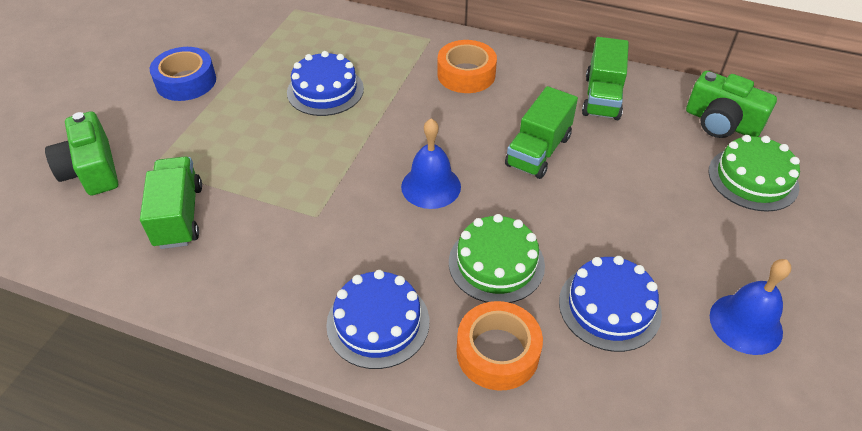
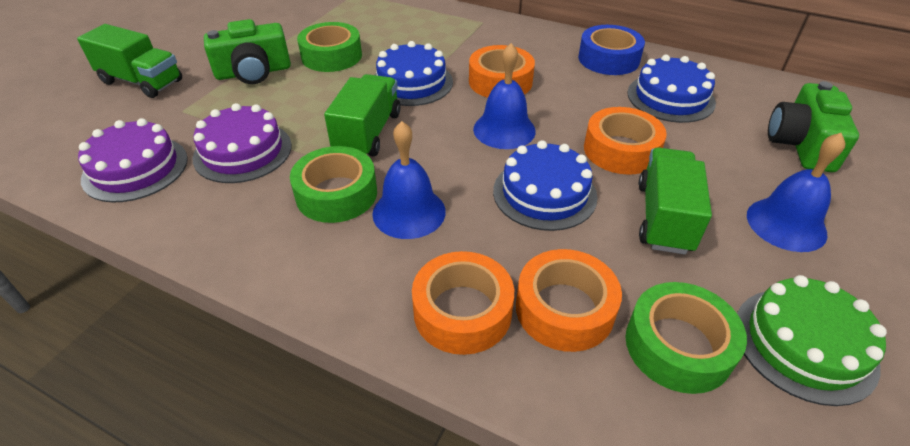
blue bell: 2 -> 3
green cake: 2 -> 1
green tape: 0 -> 3
orange tape: 2 -> 4
purple cake: 0 -> 2

